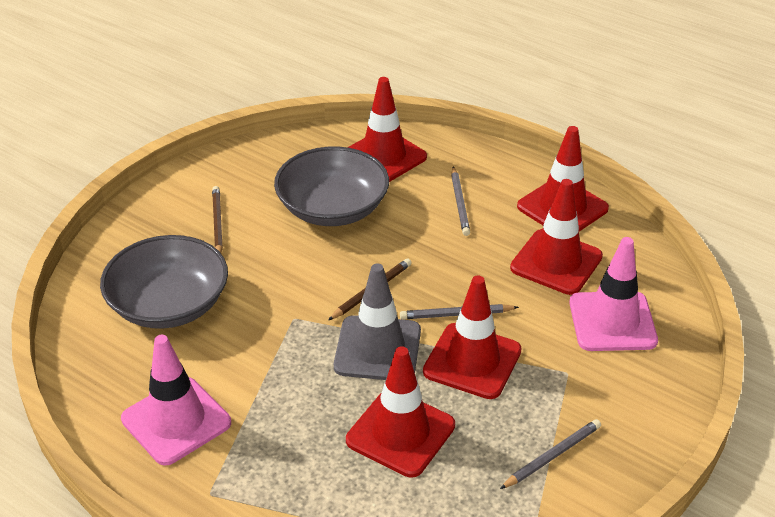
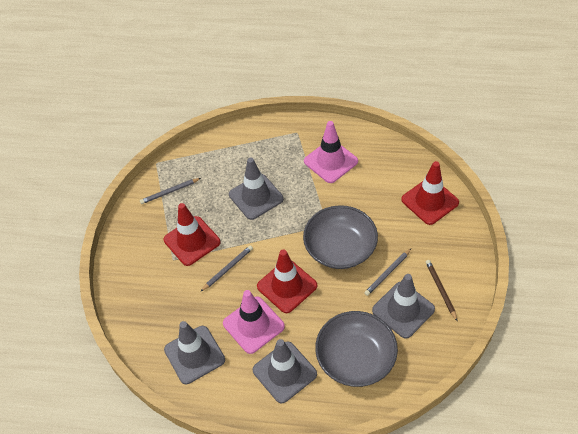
brown pencil: 2 -> 1
grey traffic cone: 1 -> 4
red traffic cone: 5 -> 3

